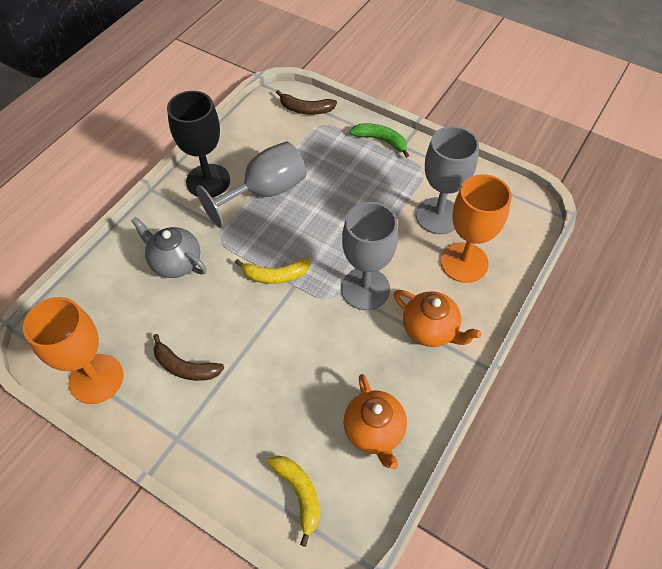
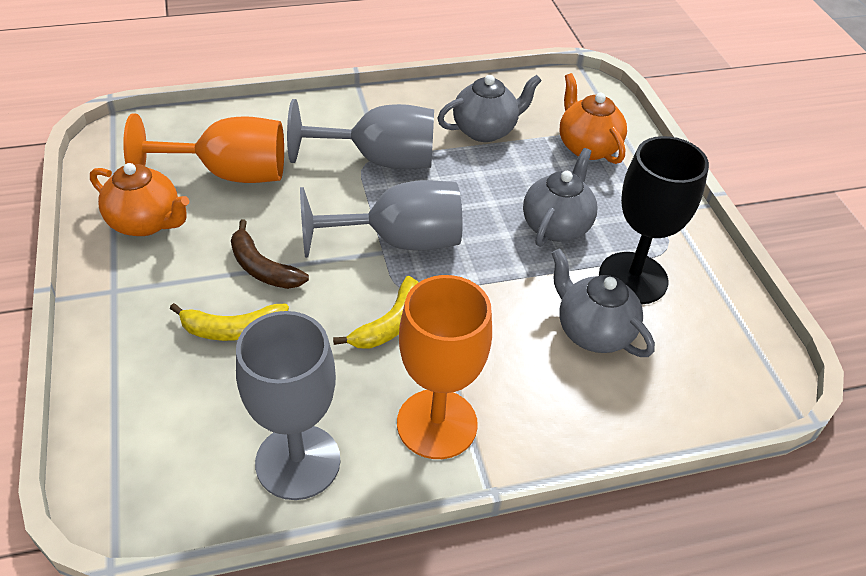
brown banana: 2 -> 1
green banana: 1 -> 0
grey teapot: 1 -> 3

